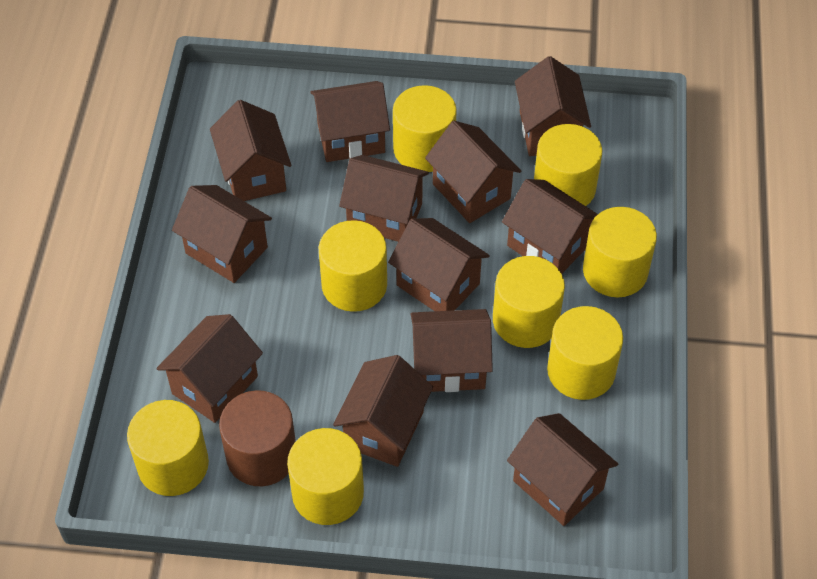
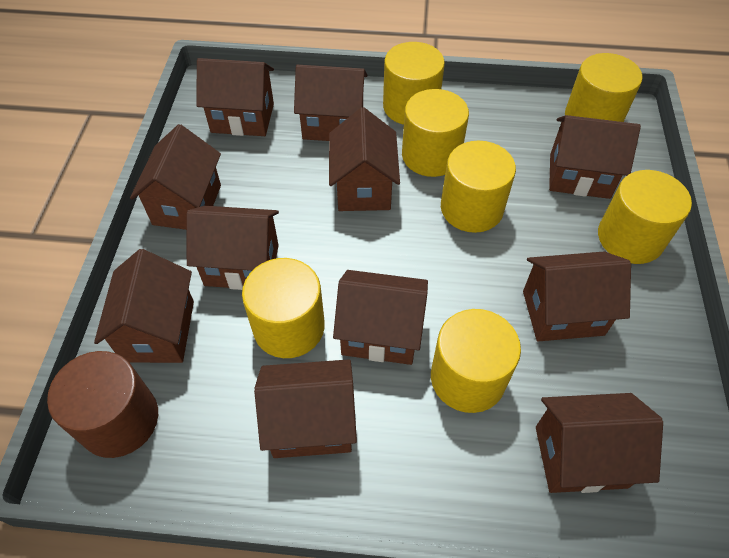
brown house: 12 -> 11
yellow cylinder: 8 -> 7

